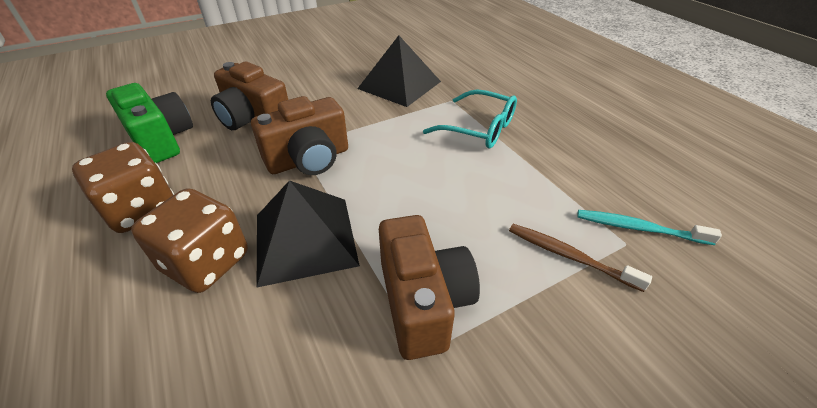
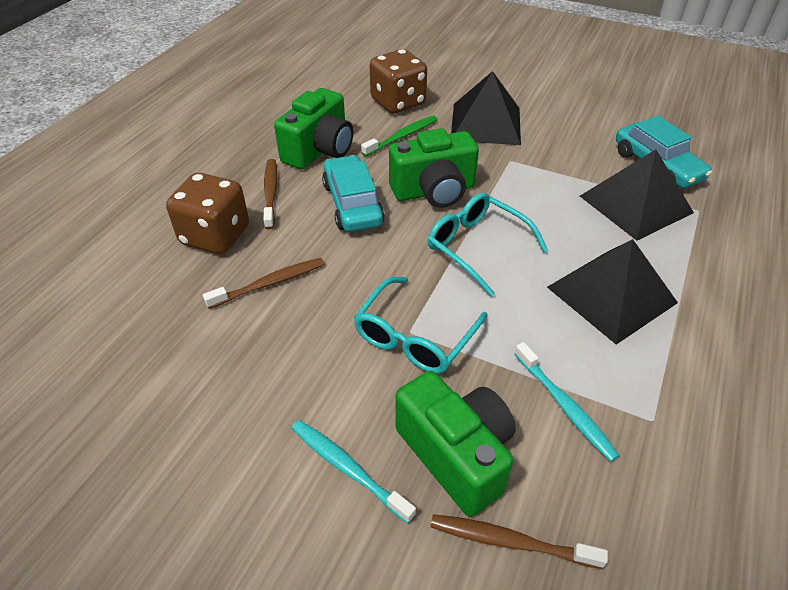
black pyramid: 2 -> 3
brown camera: 3 -> 0
brown toothbrush: 1 -> 3
green camera: 1 -> 3
green toothbrush: 0 -> 1
turquoise car: 0 -> 2
turquoise glasses: 1 -> 2
turquoise toothbrush: 1 -> 2

